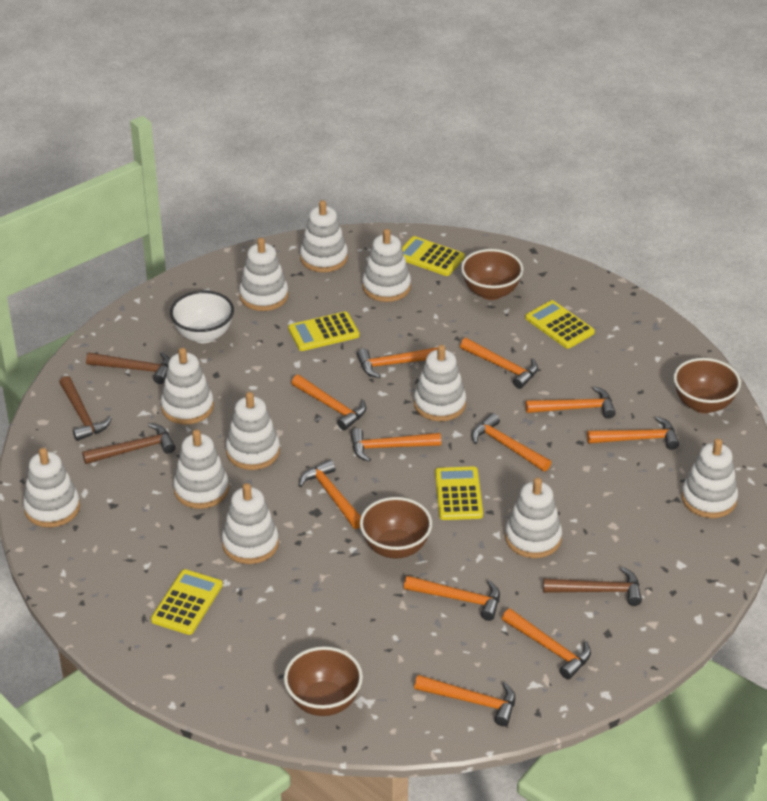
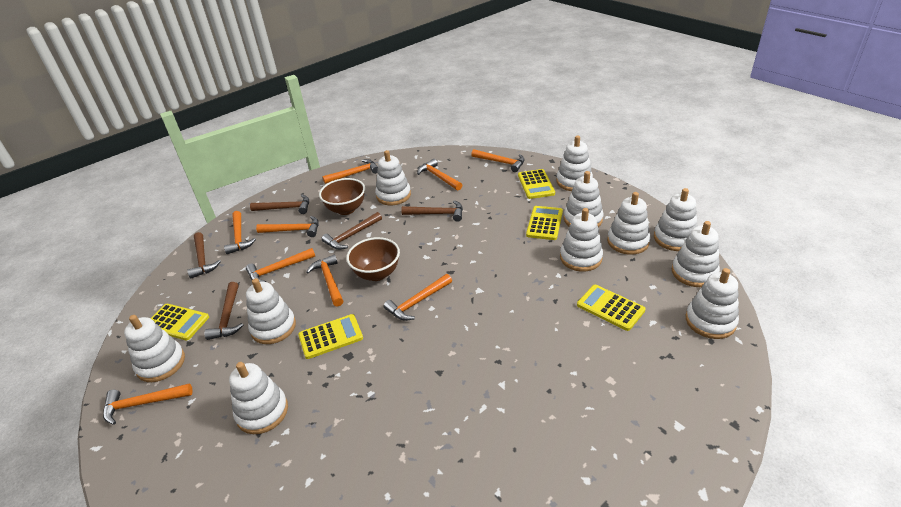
brown bowl: 4 -> 2
brown hammer: 4 -> 5
orange hammer: 11 -> 9
white bowl: 1 -> 0

